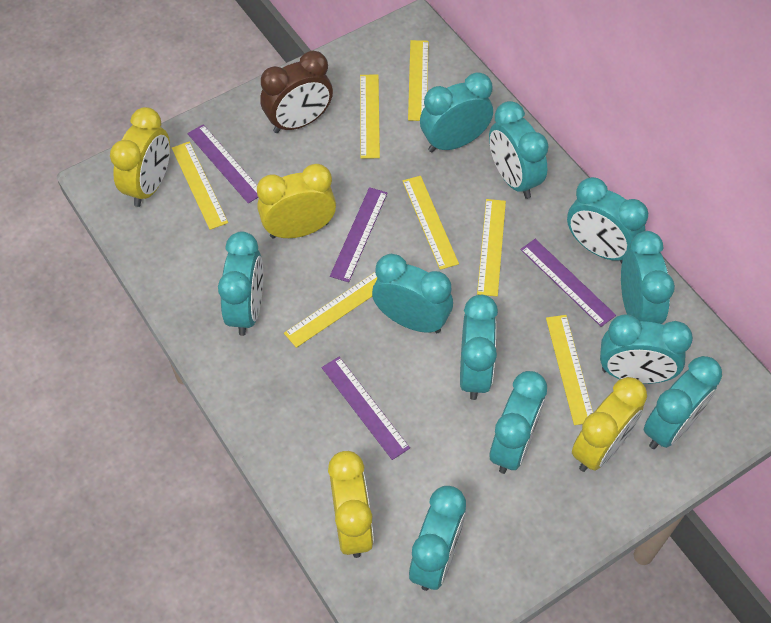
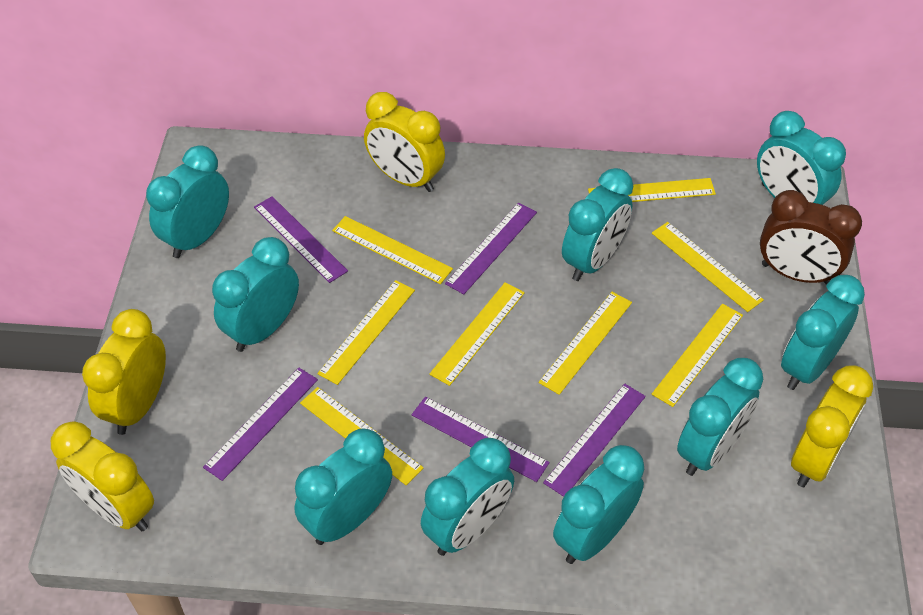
purple ruler: 4 -> 5
turquoise clock: 11 -> 9
yellow ruler: 7 -> 8

